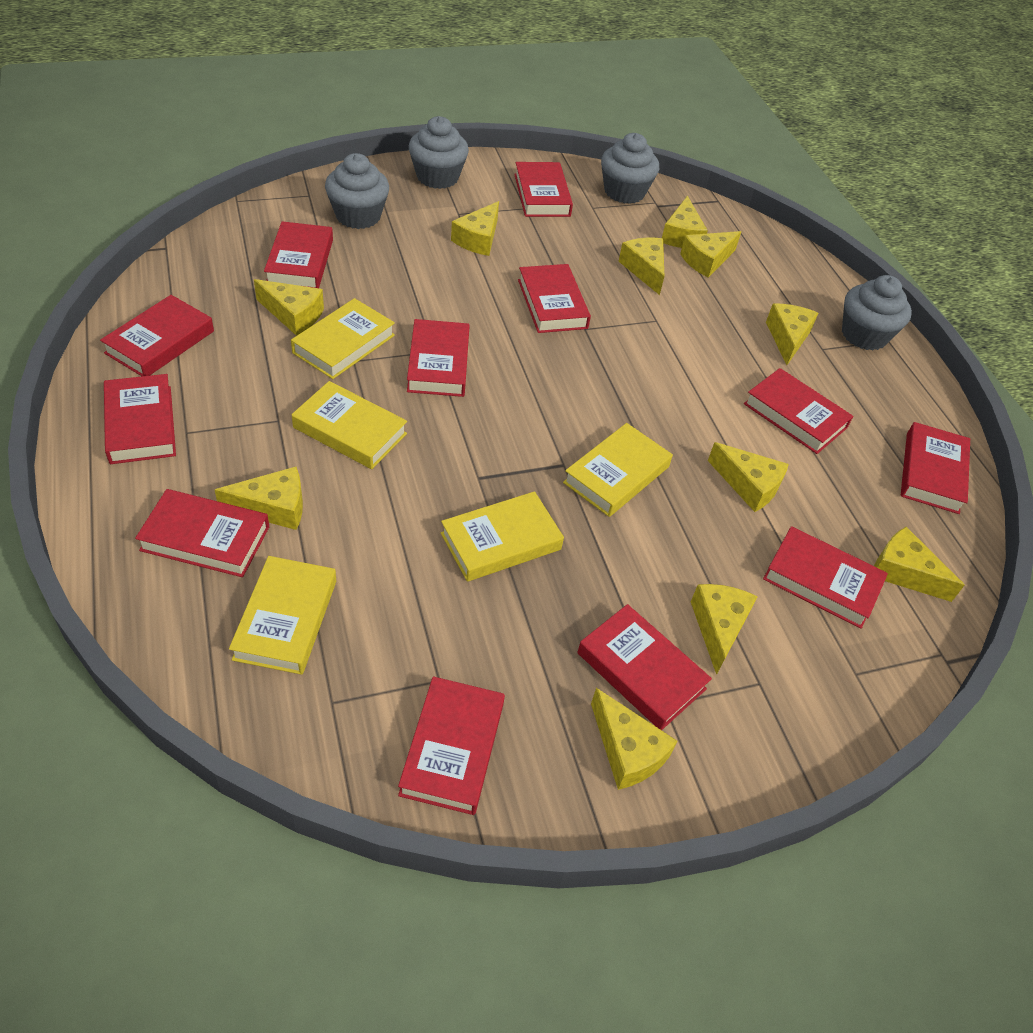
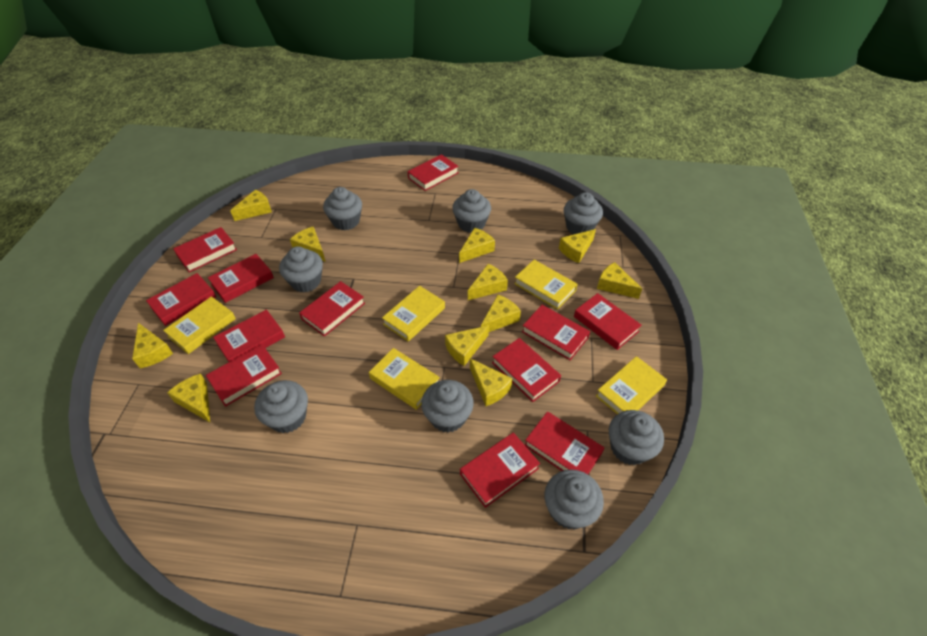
grey cupcake: 4 -> 8

